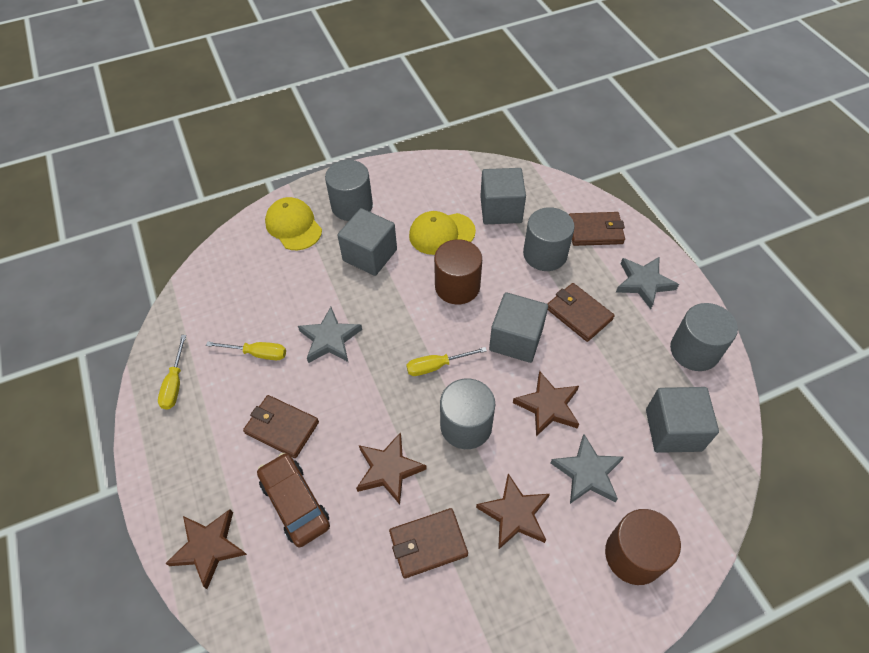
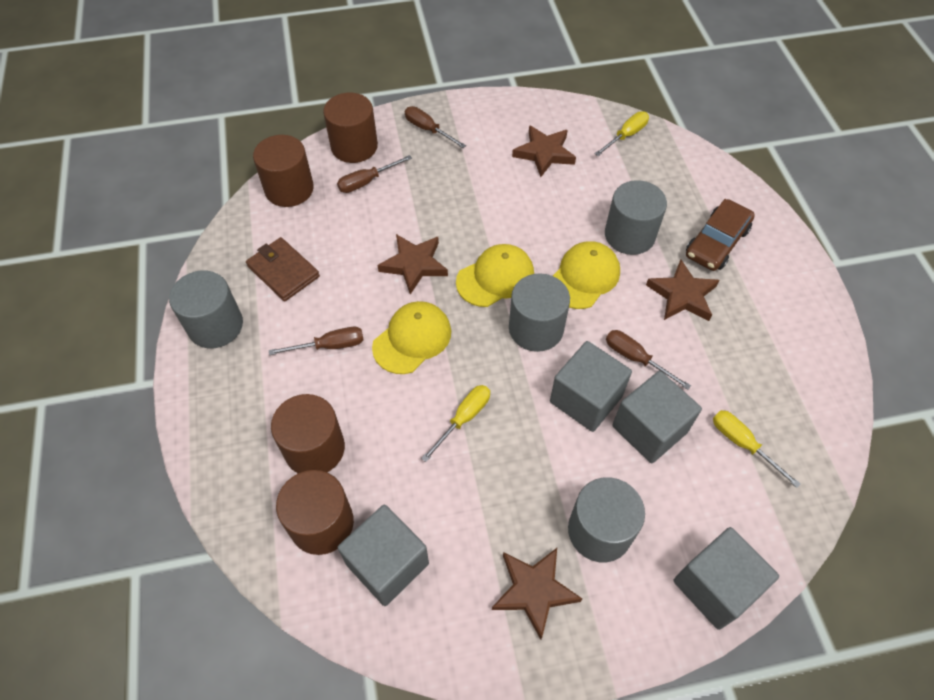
brown cylinder: 2 -> 4
brown screwdriver: 0 -> 4
brown wallet: 4 -> 1
grey star: 3 -> 0
yellow cap: 2 -> 3

